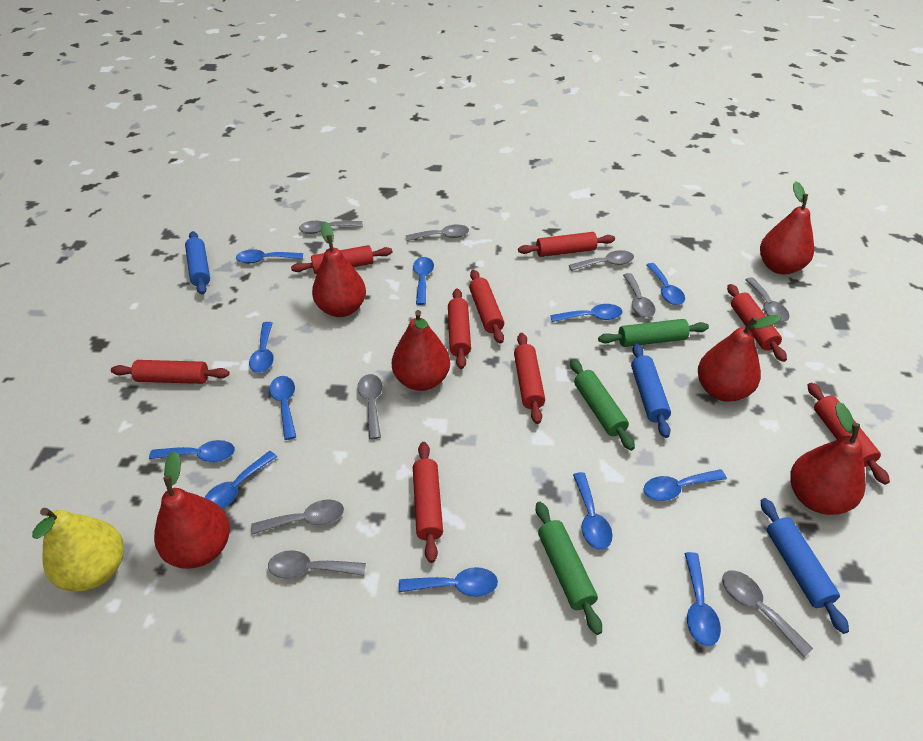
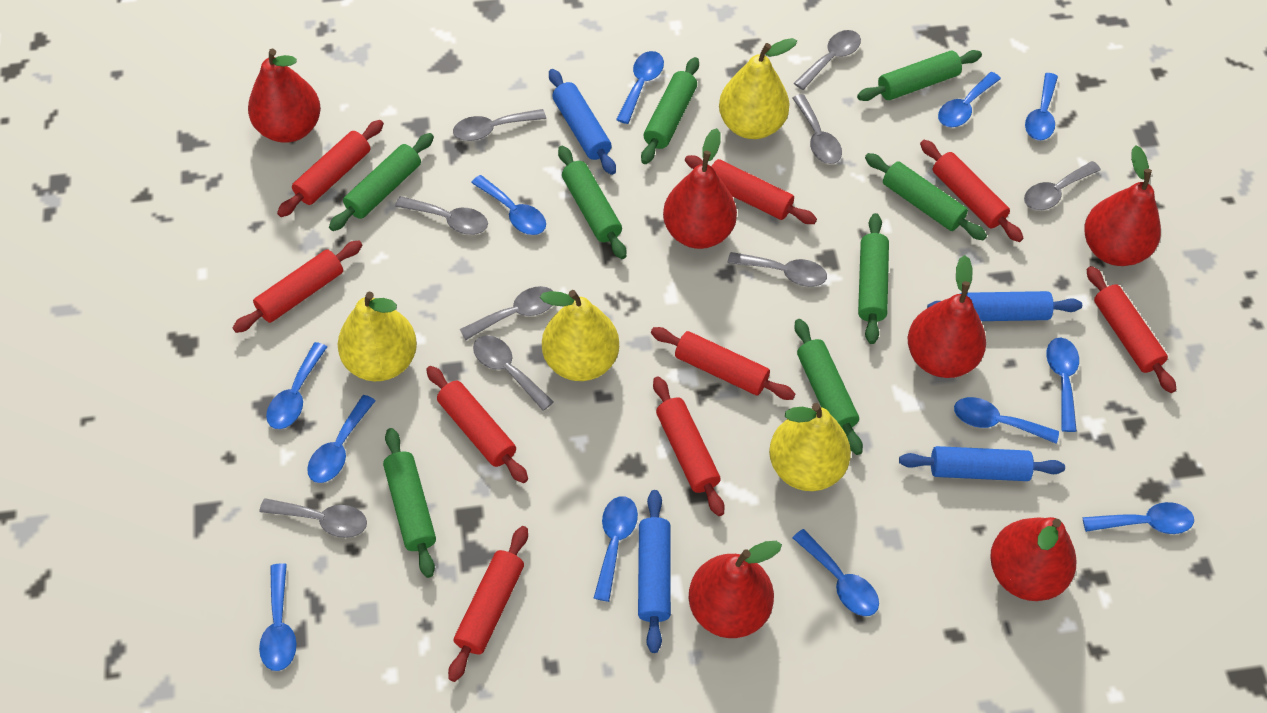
blue rolling pin: 3 -> 4
green rolling pin: 3 -> 8
yellow pear: 1 -> 4

